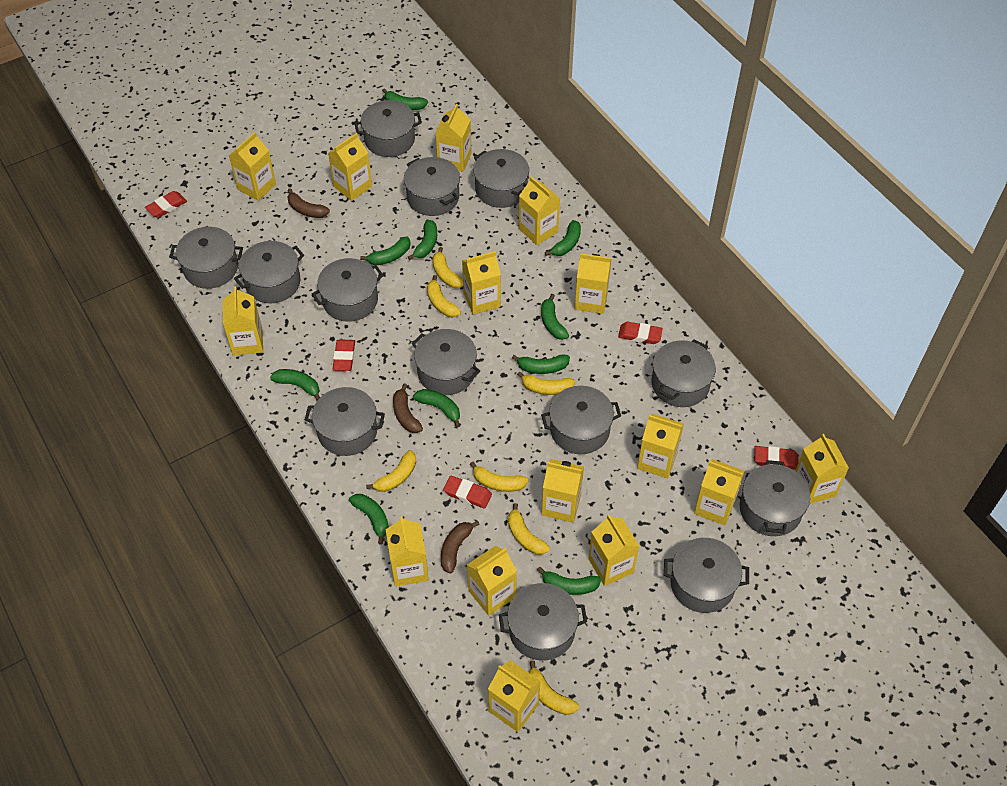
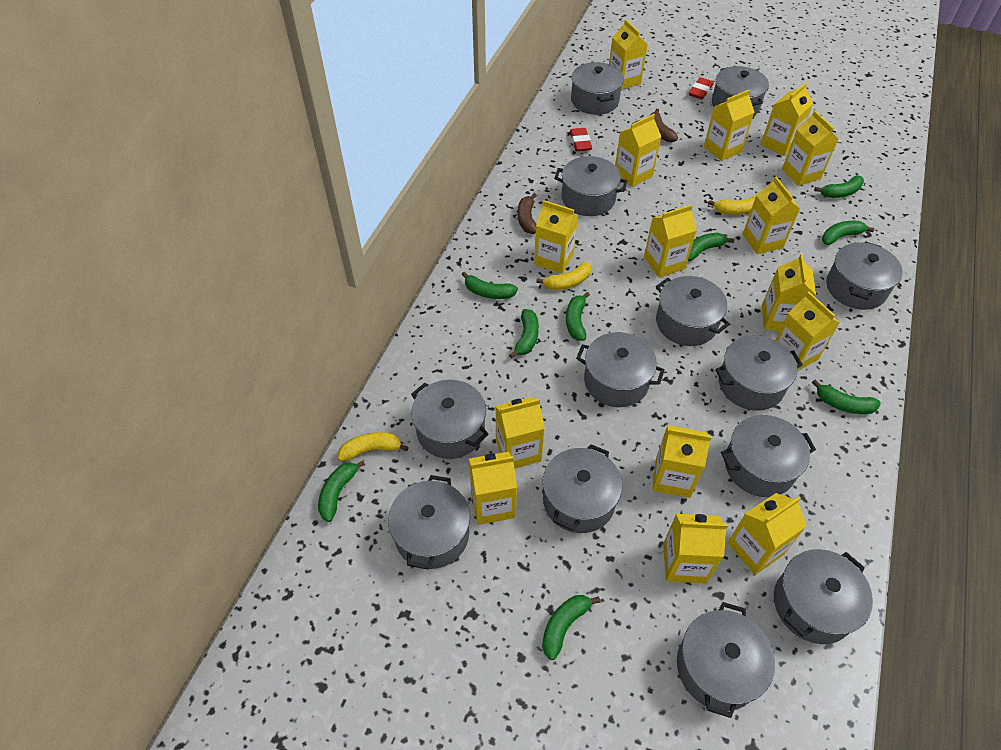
brown banana: 3 -> 2
green banana: 10 -> 9
red eraser: 5 -> 2
yellow banana: 7 -> 3

